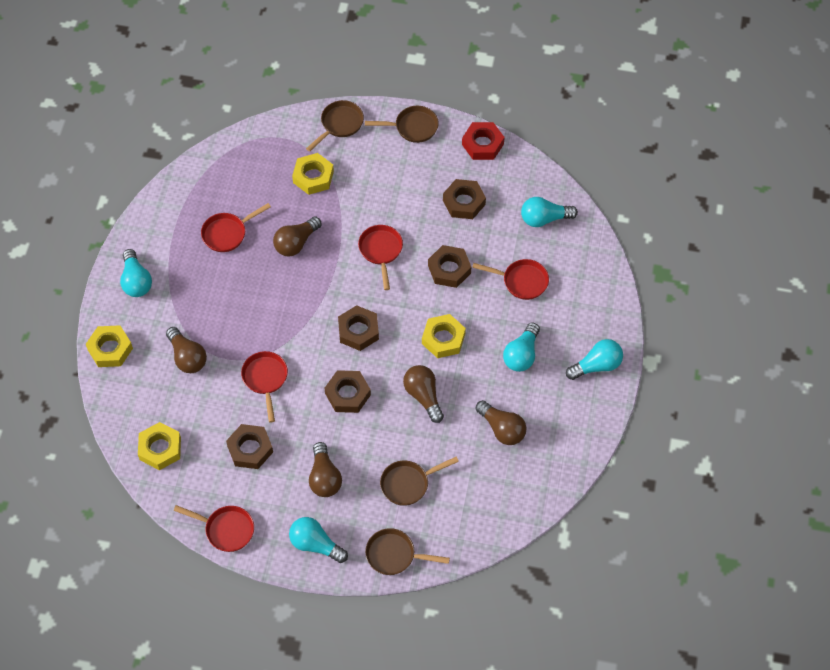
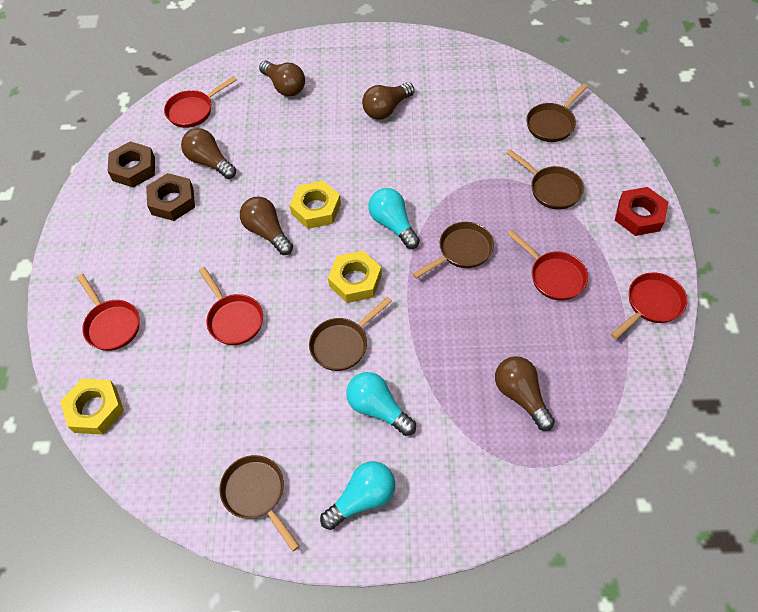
brown nut: 5 -> 2
brown pan: 4 -> 5
turquoise light bulb: 5 -> 3
yellow nut: 4 -> 3

